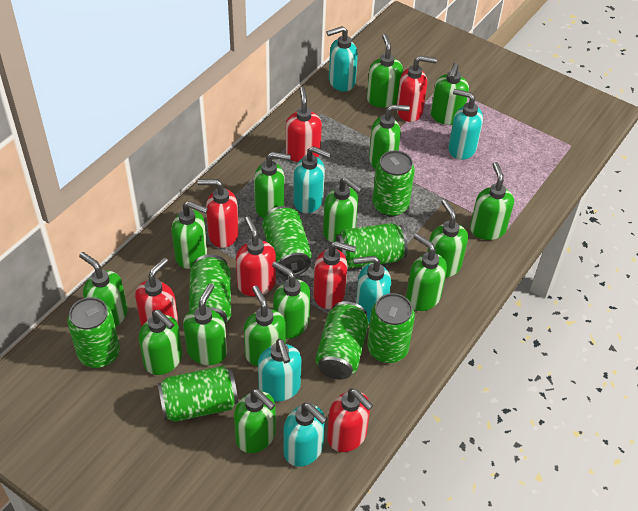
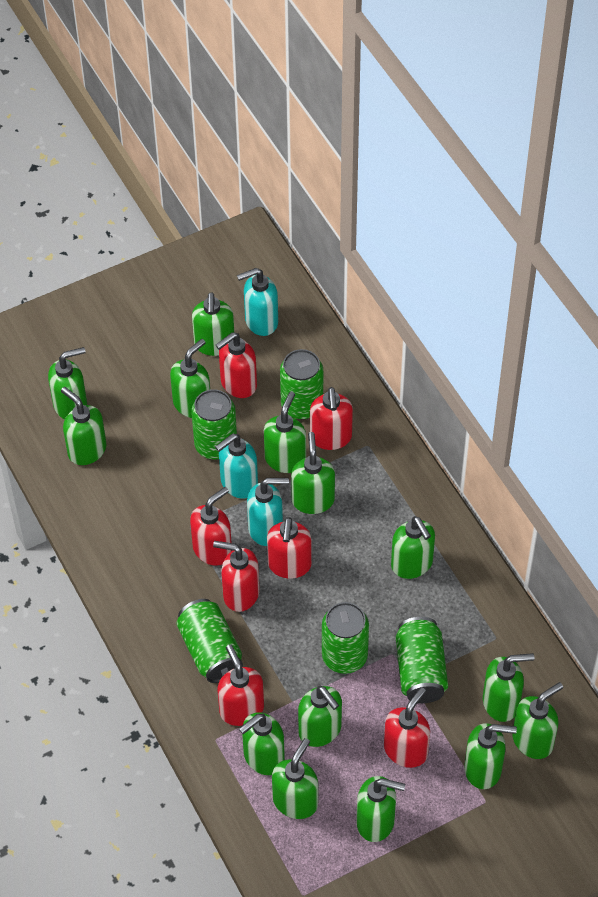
green can: 8 -> 5
green soap dispenser: 15 -> 14
turquoise soap dispenser: 6 -> 3

